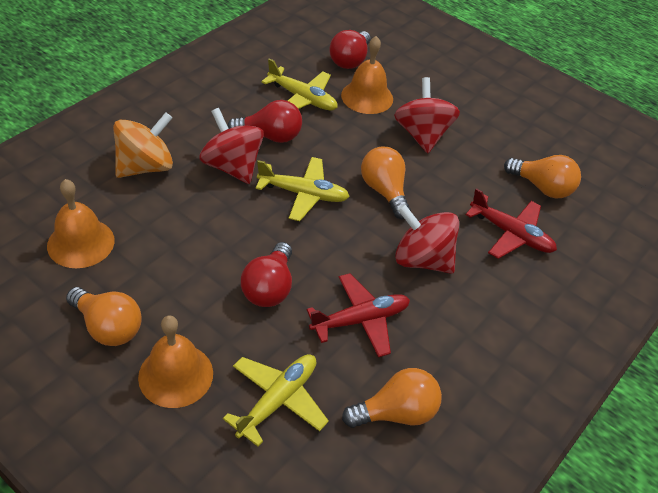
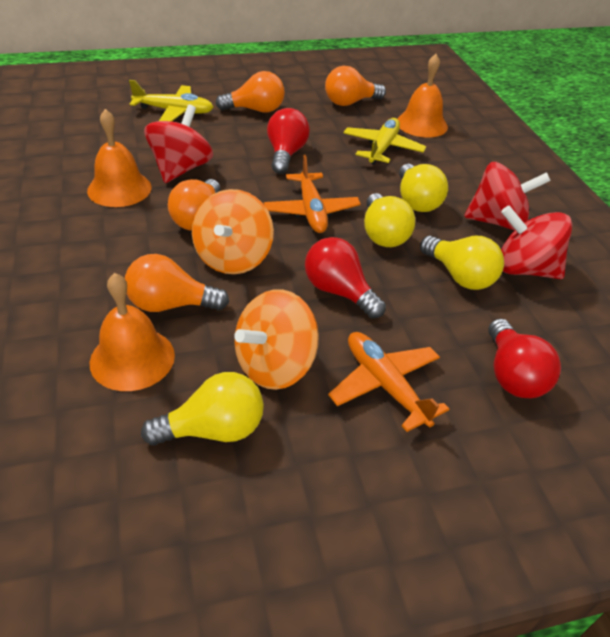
orange plane: 0 -> 2
orange spinning top: 1 -> 2
red plane: 2 -> 0
yellow light bulb: 0 -> 4
yellow plane: 3 -> 2

